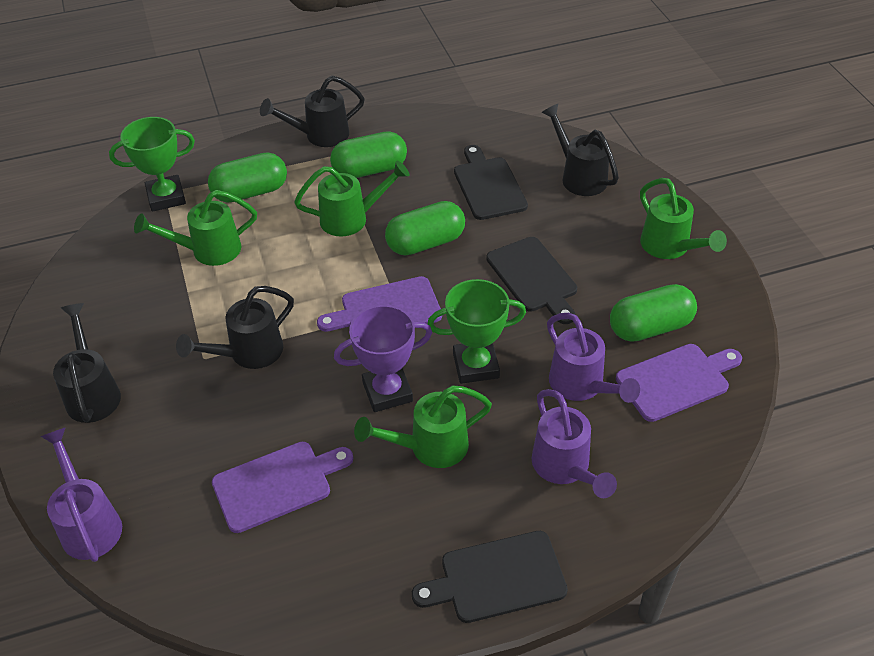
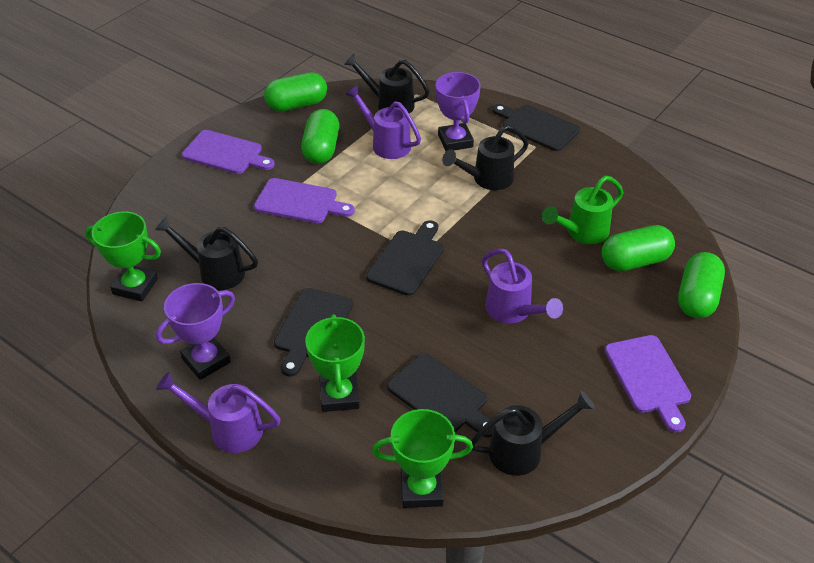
black cutting board: 3 -> 4
green trophy: 2 -> 3
green watering can: 4 -> 1
purple trophy: 1 -> 2

